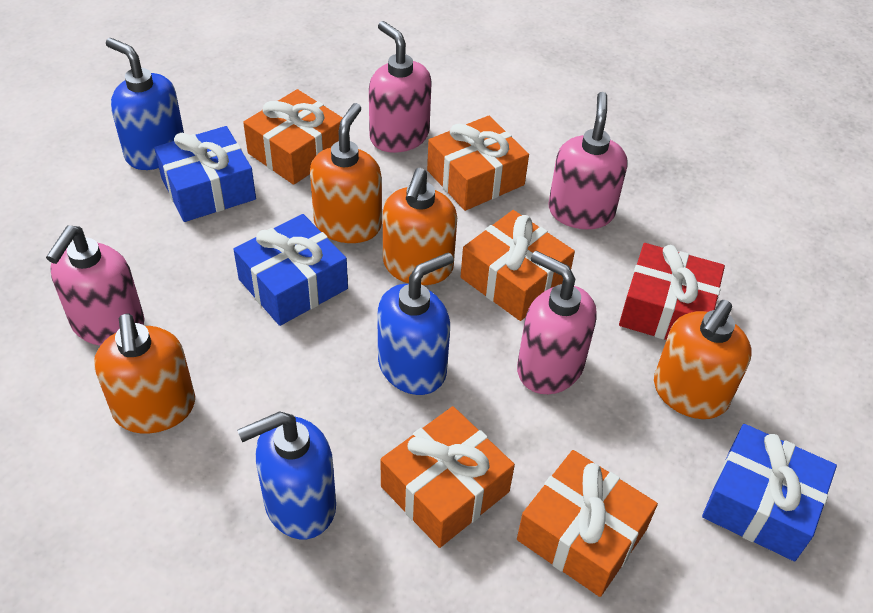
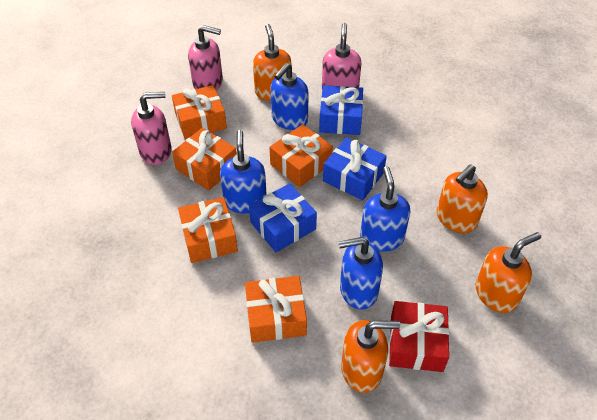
blue soap dispenser: 3 -> 4
pink soap dispenser: 4 -> 3

